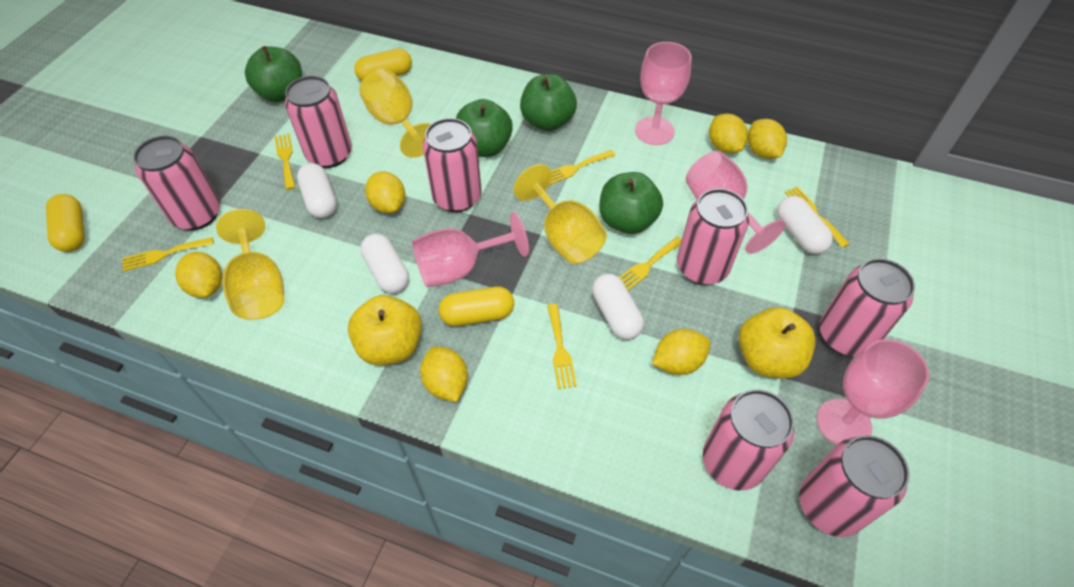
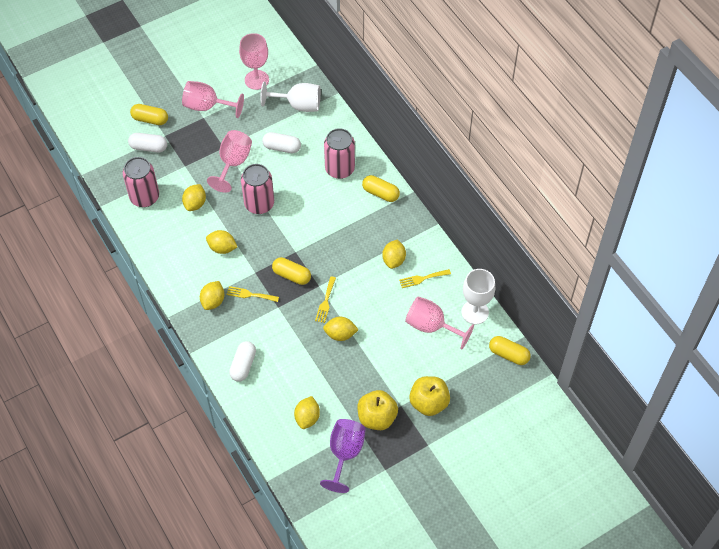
green apple: 4 -> 0
pink can: 7 -> 3
purple goblet: 0 -> 1
white capsule: 4 -> 3
white goblet: 0 -> 2
yellow capsule: 3 -> 4
yellow fork: 6 -> 3
yellow goblet: 3 -> 0

